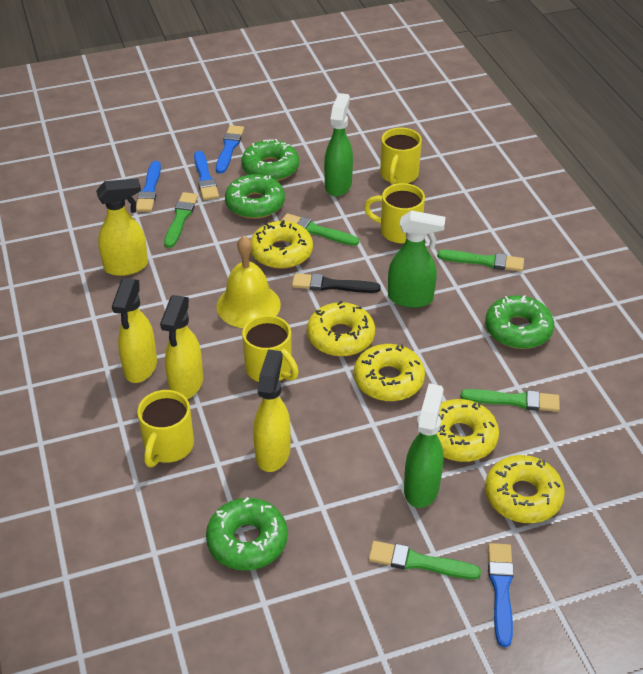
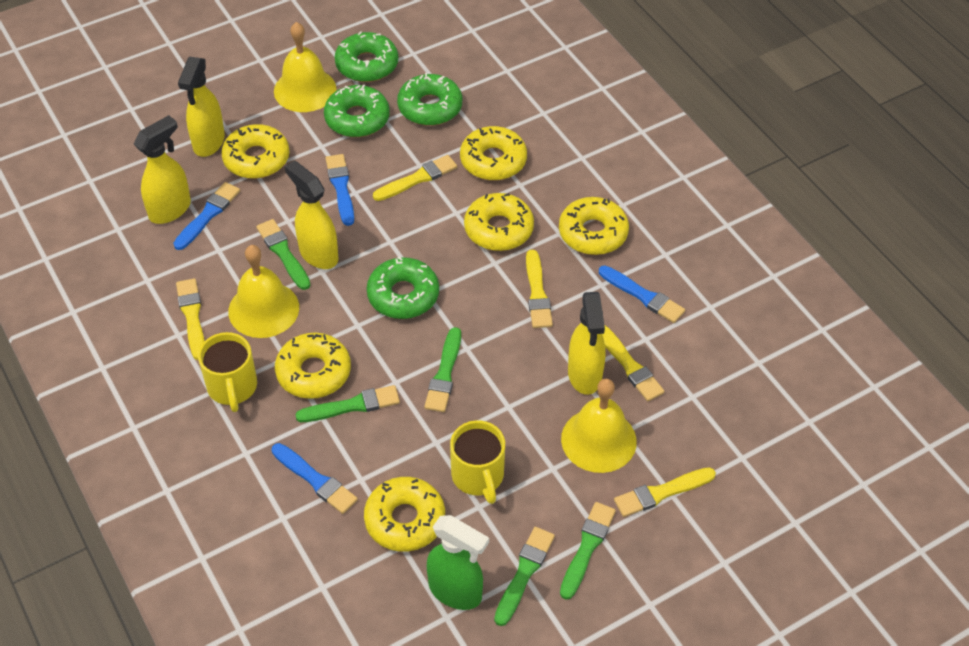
black brush: 1 -> 0
green spray bottle: 3 -> 1
yellow bell: 1 -> 3
yellow brush: 0 -> 5
yellow donut: 5 -> 6
yellow mug: 4 -> 2

